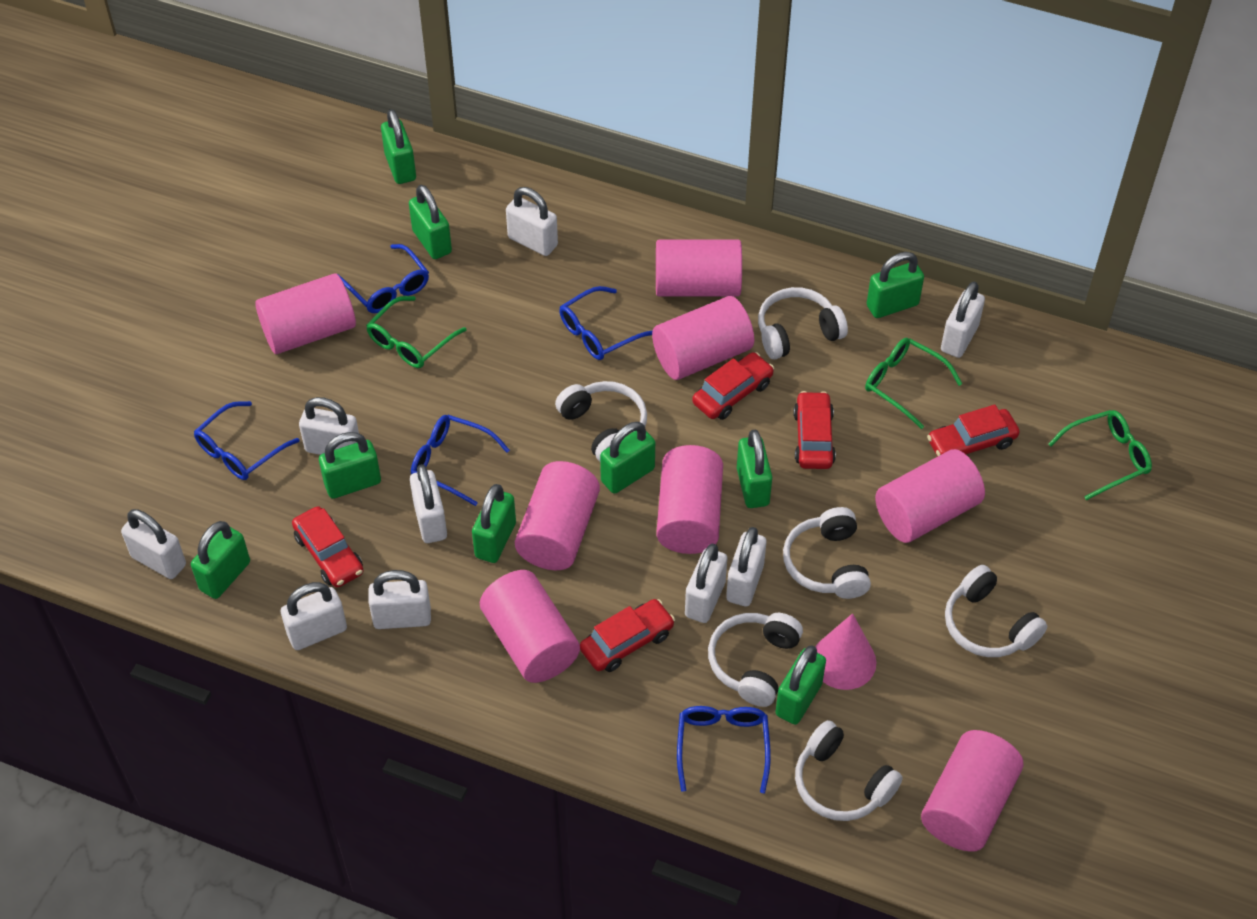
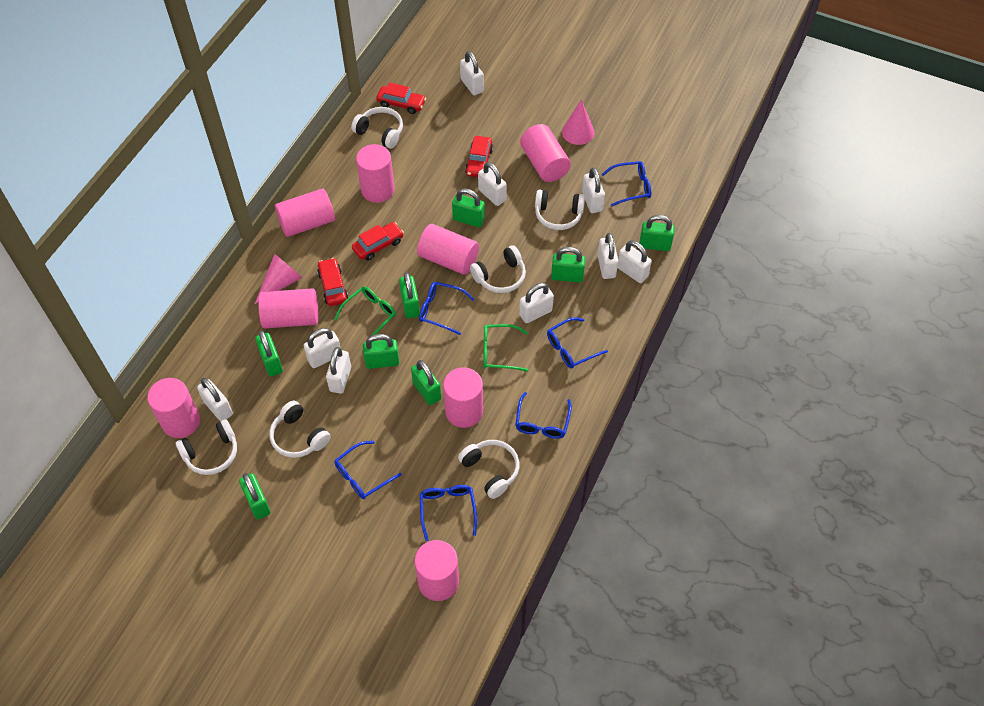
blue glasses: 5 -> 6
green glasses: 3 -> 2
green padlock: 9 -> 8
pink cone: 1 -> 2
red car: 5 -> 4

